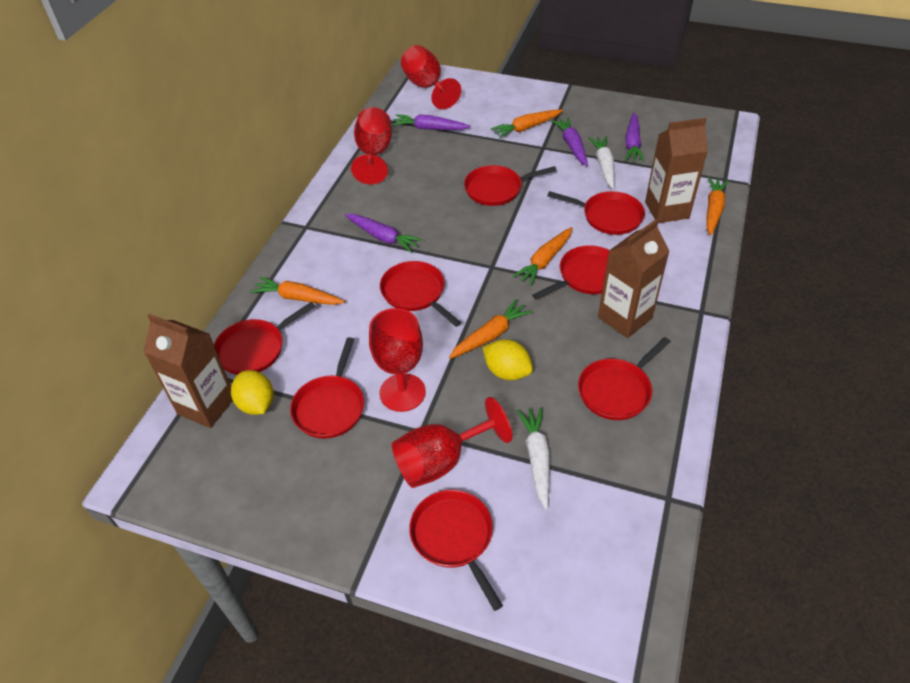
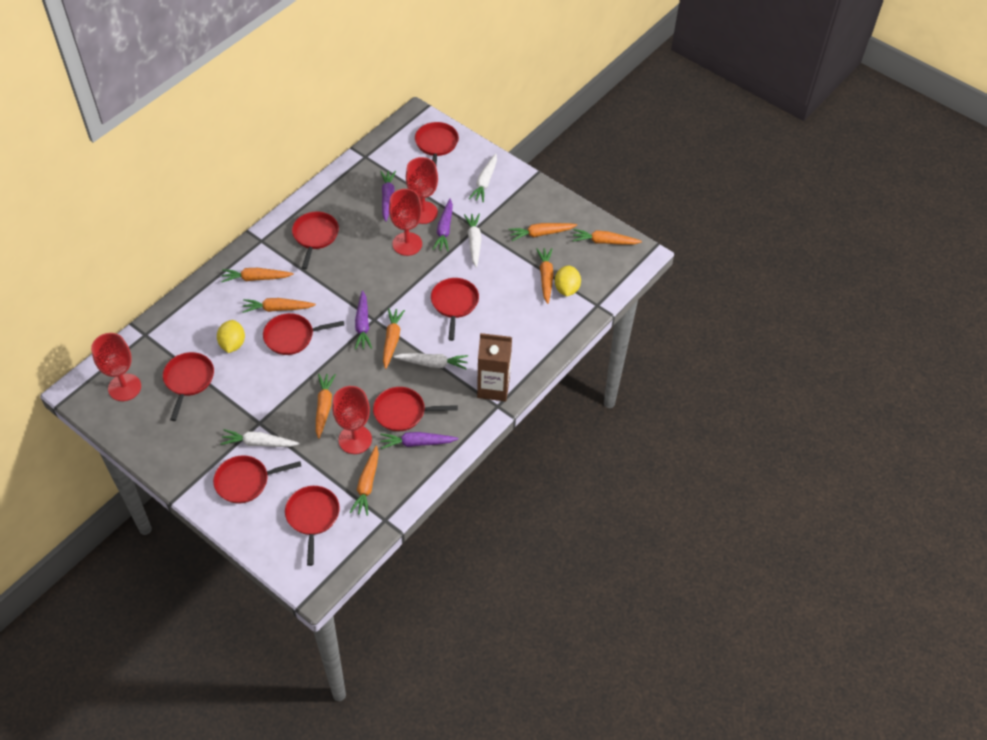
brown carton: 3 -> 1
orange carrot: 5 -> 8
white carrot: 2 -> 4

